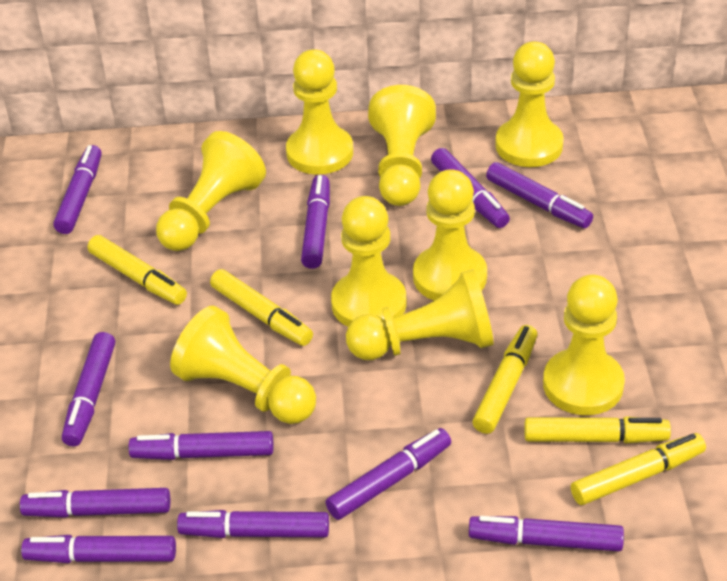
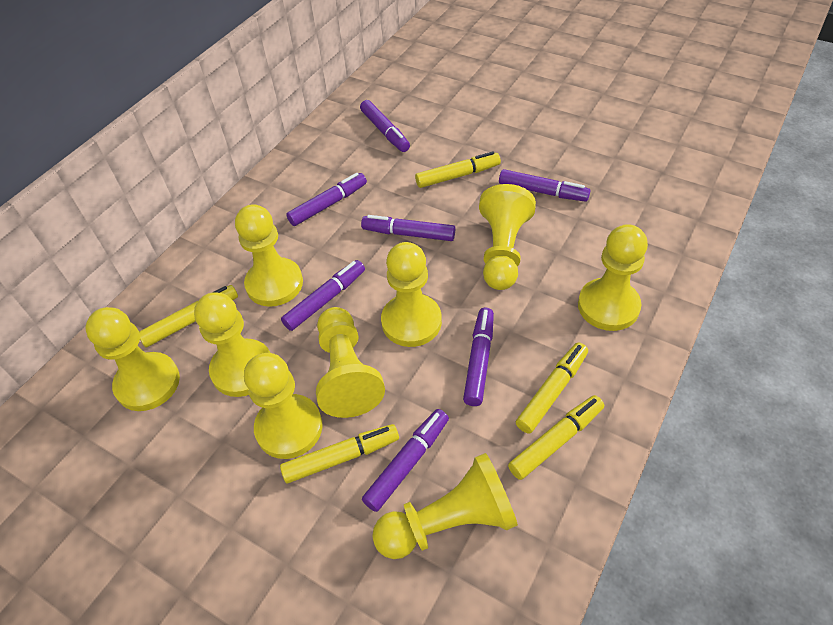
purple marker: 11 -> 7

